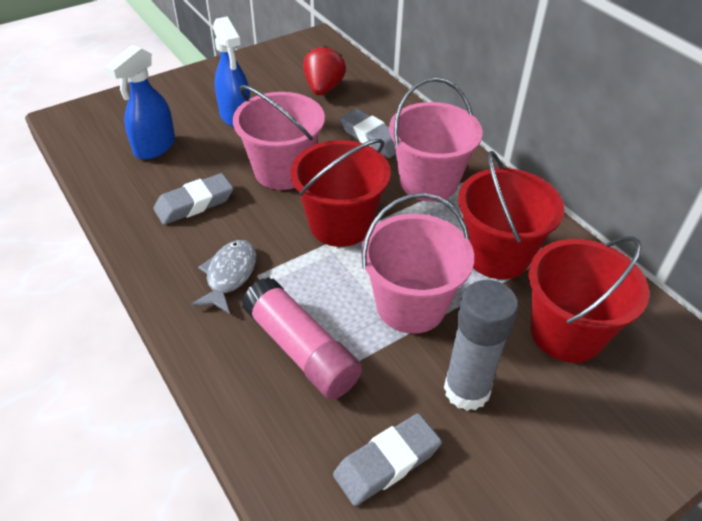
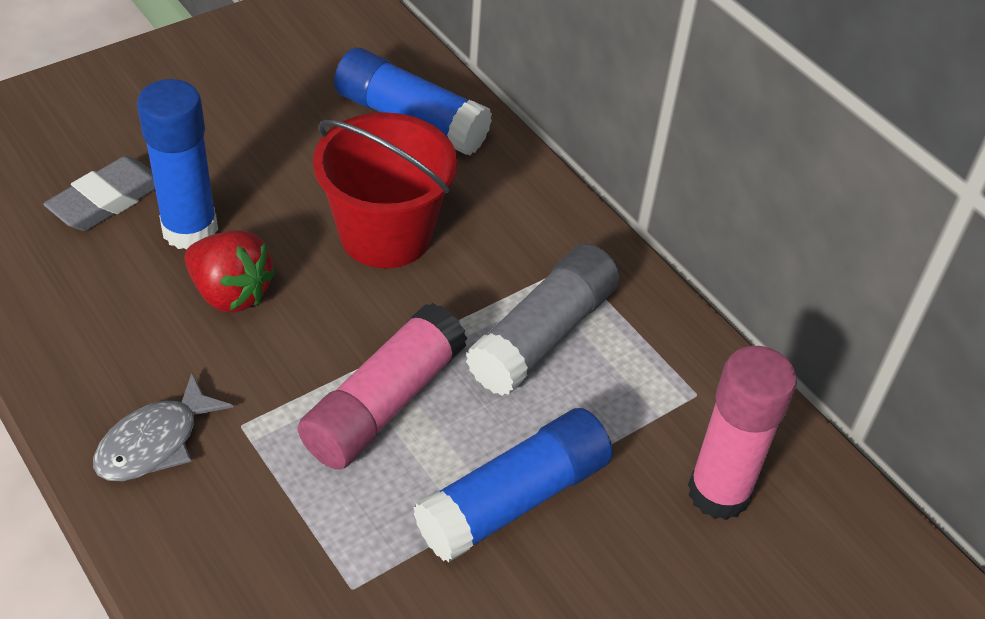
blue glue stick: 0 -> 3
blue spray bottle: 2 -> 0
grey eraser: 3 -> 1
pink bucket: 3 -> 0
pink glue stick: 1 -> 2
red bucket: 3 -> 1

